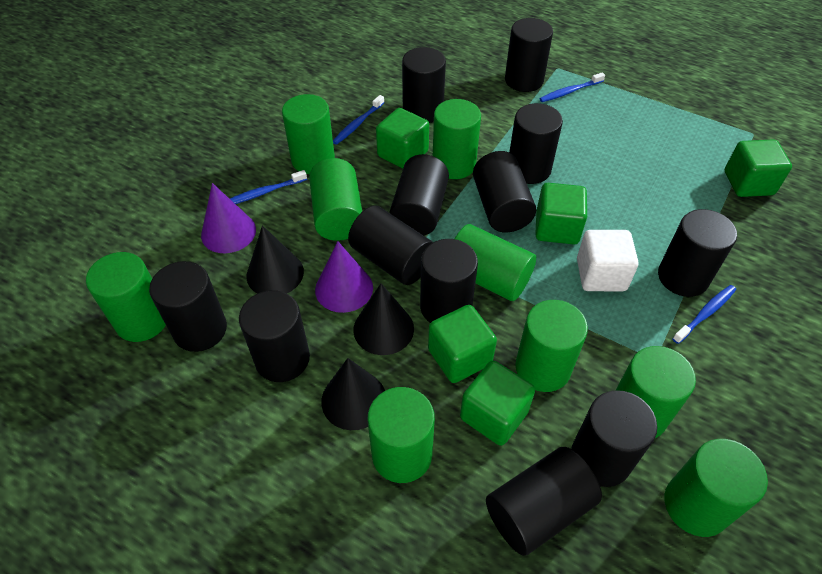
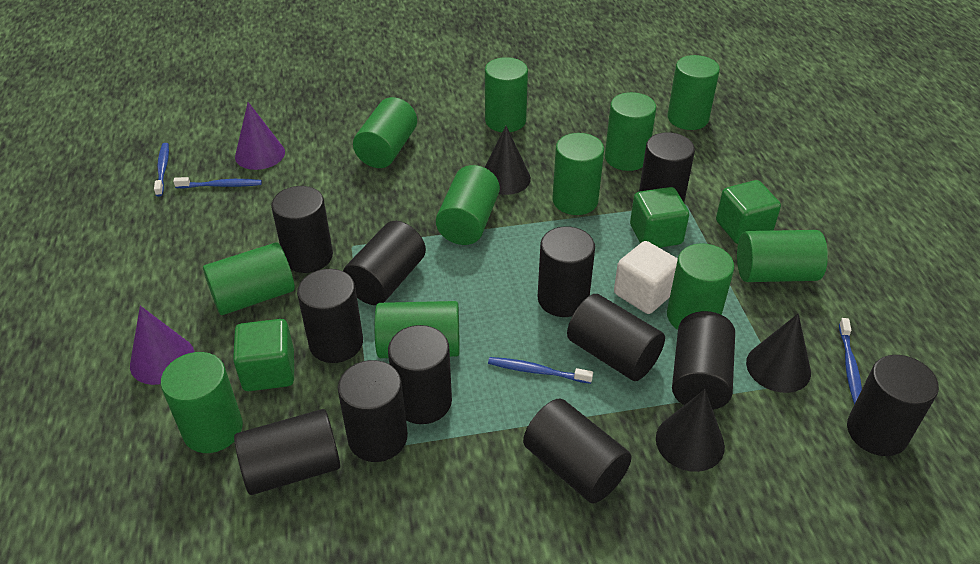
green cube: 5 -> 3
green cylinder: 9 -> 11

